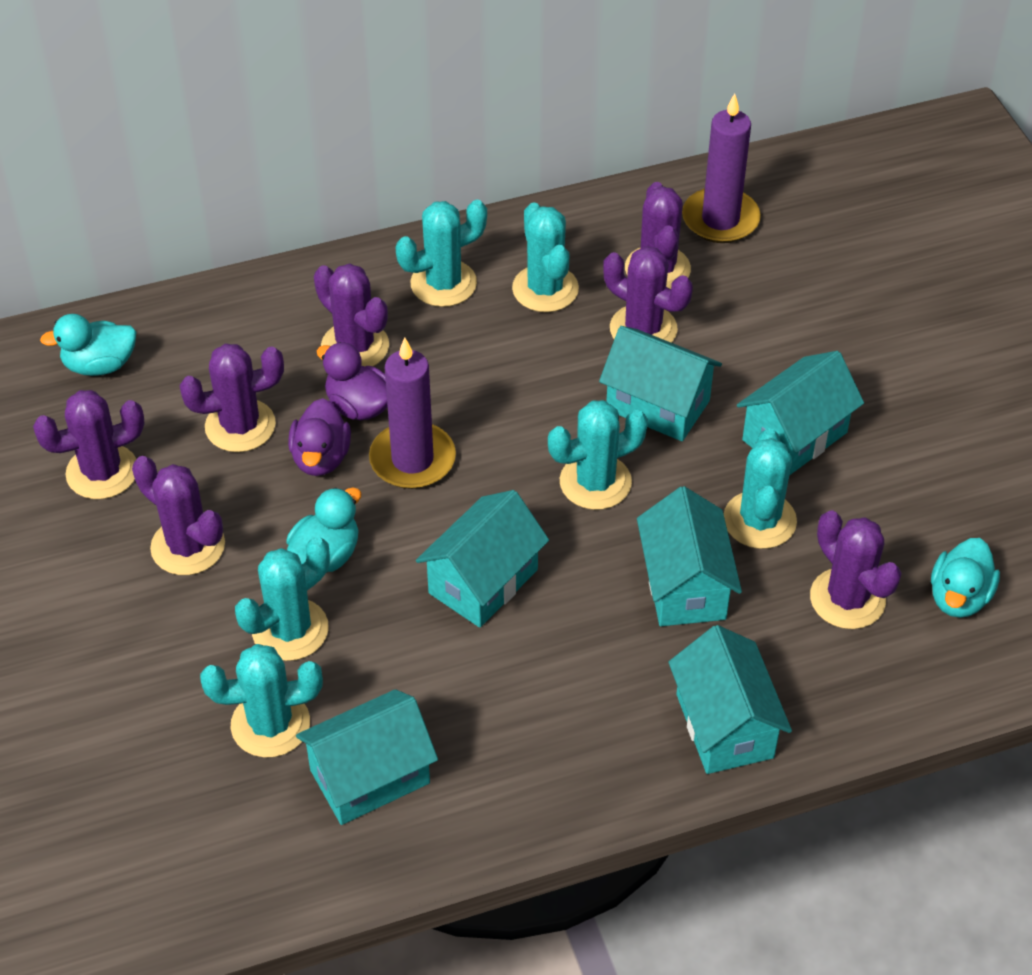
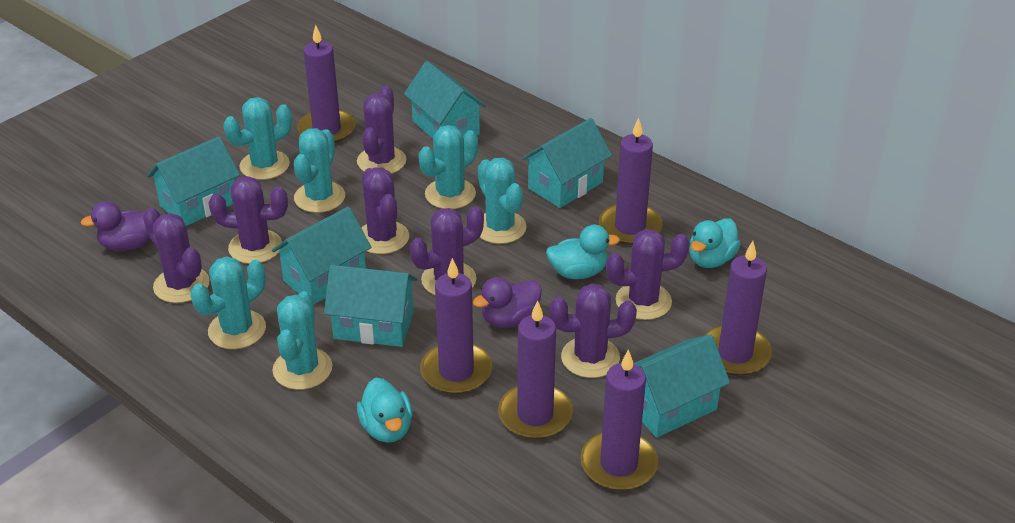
purple candle: 2 -> 6

